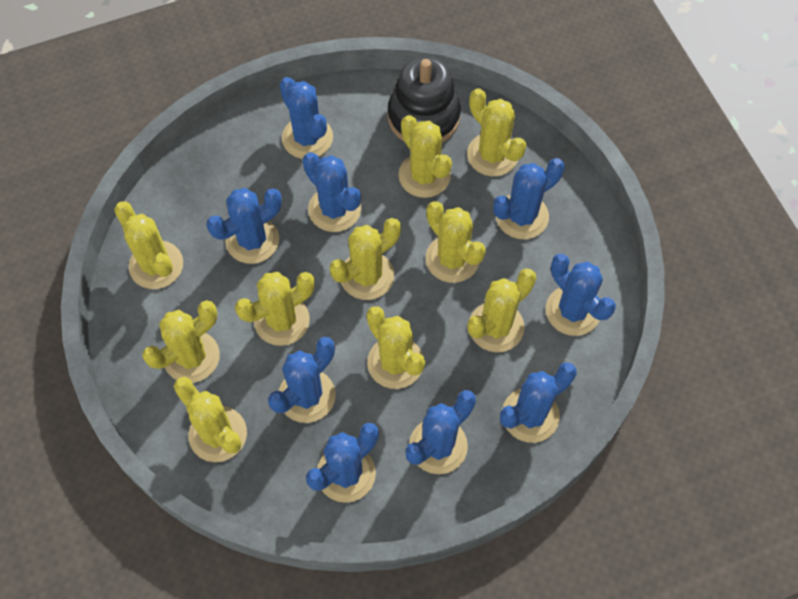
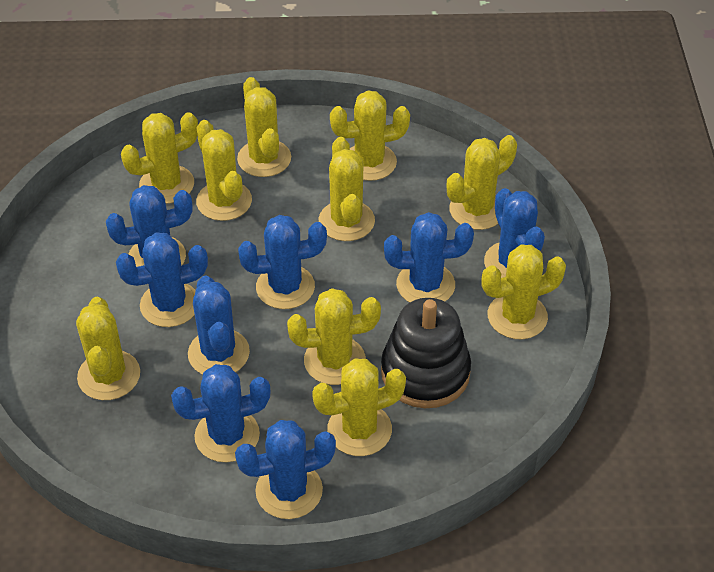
blue cactus: 9 -> 8

